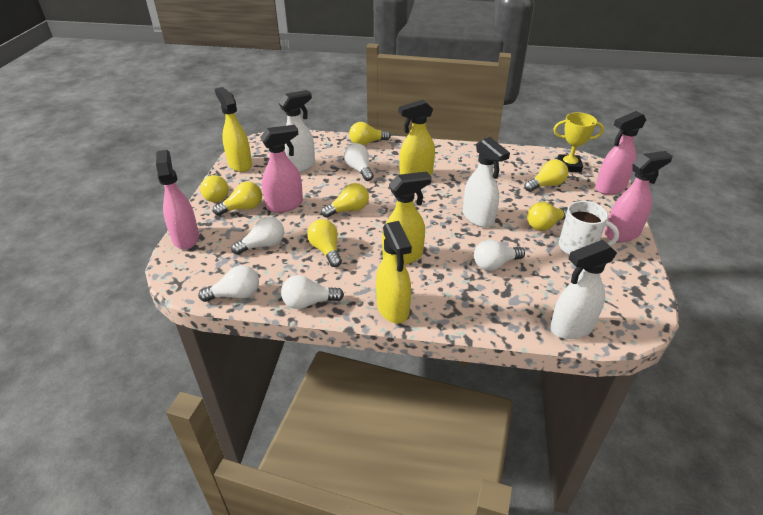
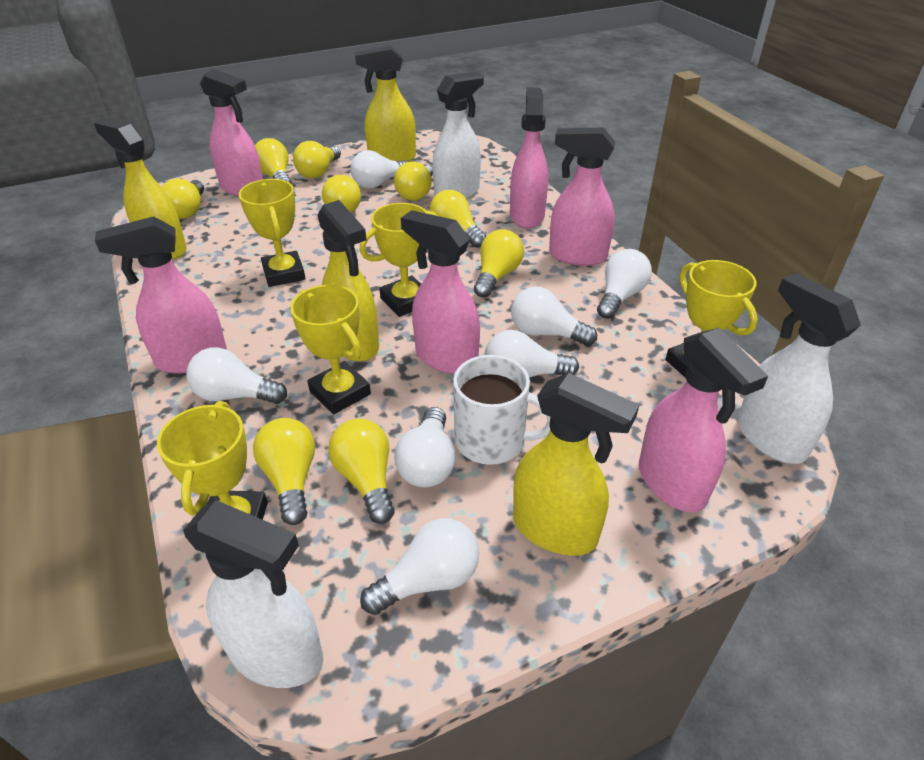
pink spray bottle: 4 -> 6
white light bulb: 5 -> 7
yellow light bulb: 7 -> 9
yellow trophy: 1 -> 5

